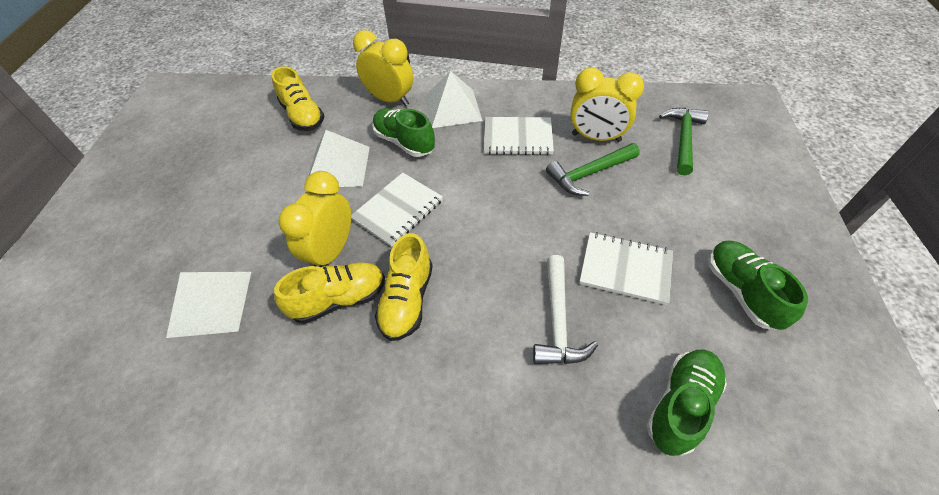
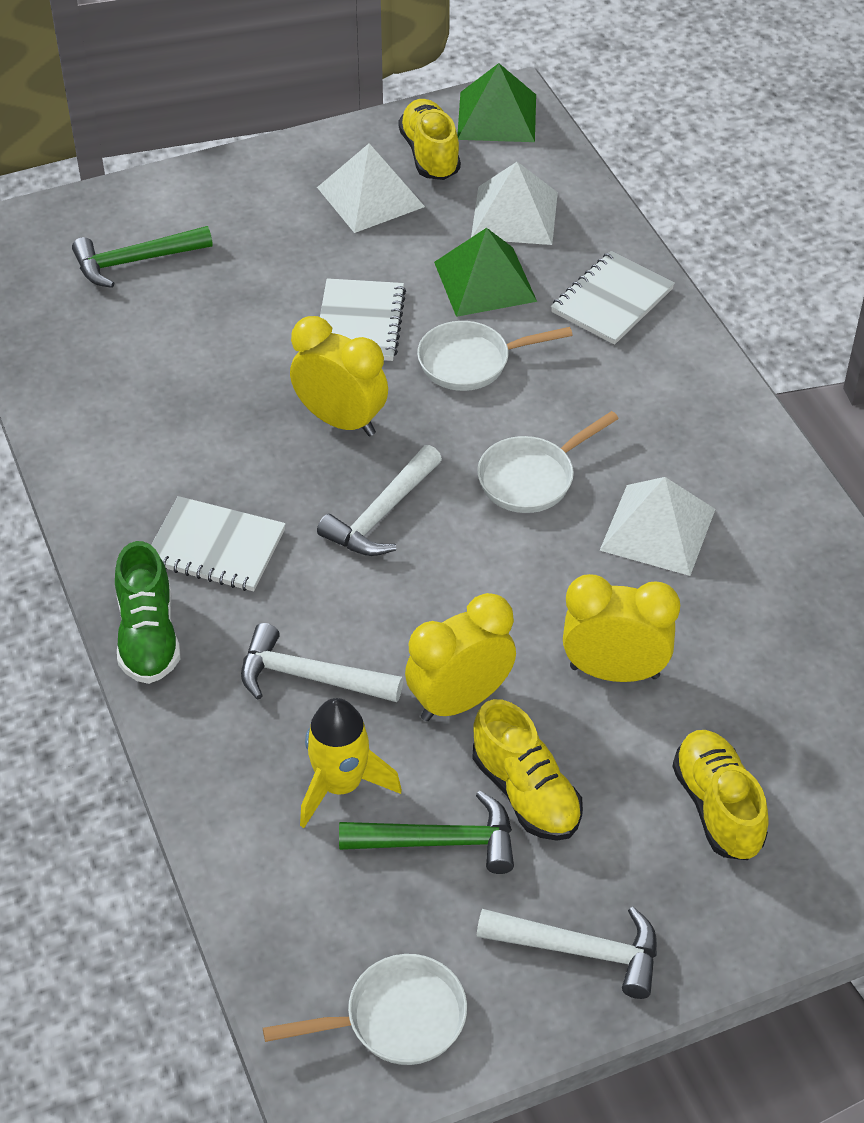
green pyramid: 0 -> 2
green shoe: 3 -> 1
white hammer: 1 -> 3
white pan: 0 -> 3
yellow rocket: 0 -> 1

